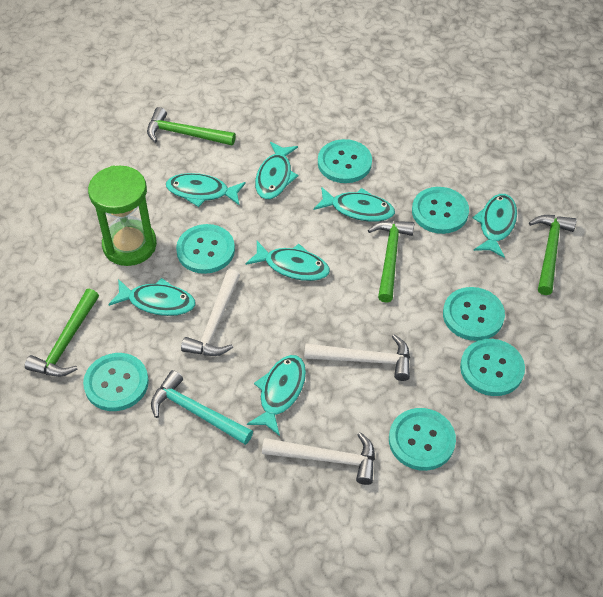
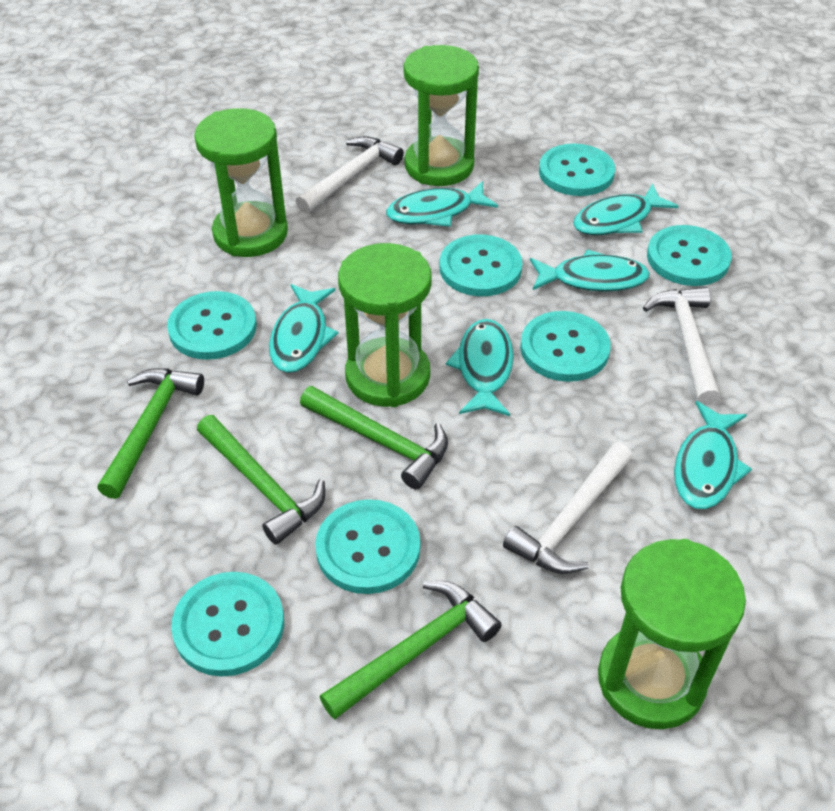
green hourglass: 1 -> 4
turquoise fish: 7 -> 6
turquoise hammer: 1 -> 0

